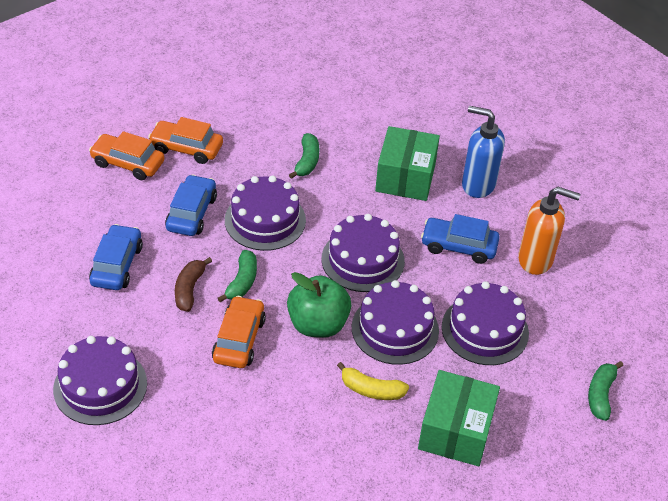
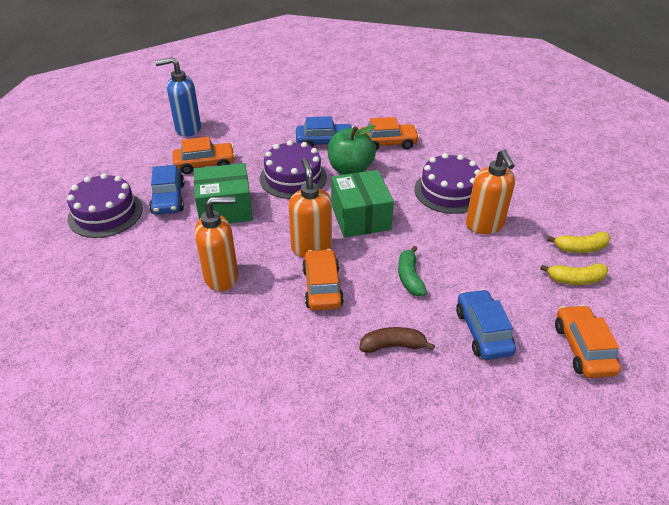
green banana: 3 -> 1
orange car: 3 -> 4
orange soap dispenser: 1 -> 3
purple cake: 5 -> 3
yellow banana: 1 -> 2

